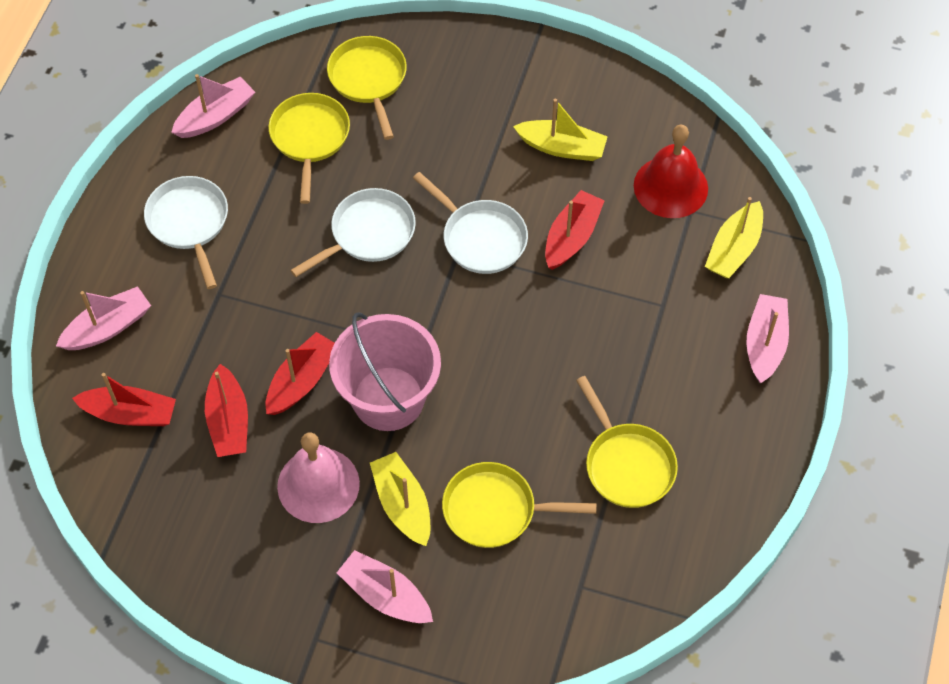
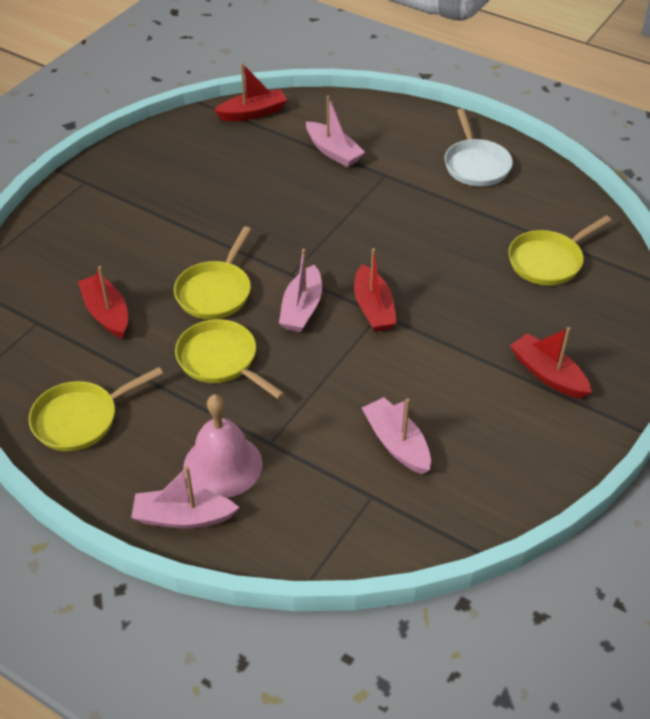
pink bucket: 1 -> 0
red bell: 1 -> 0
white pan: 3 -> 1
yellow boat: 3 -> 0

